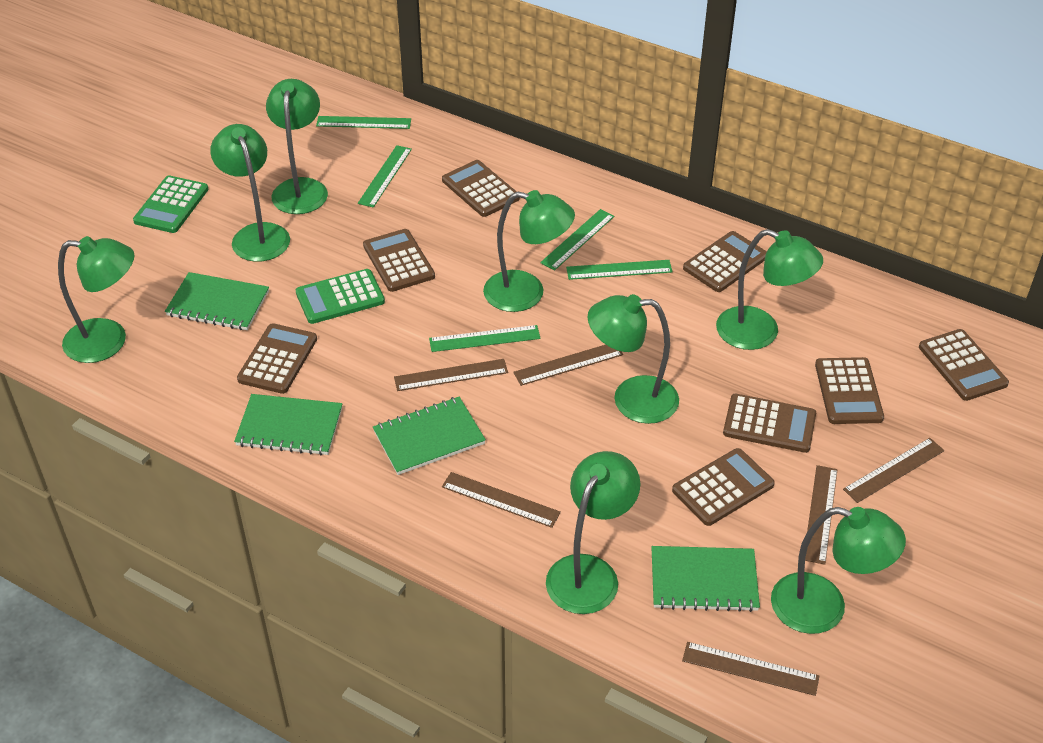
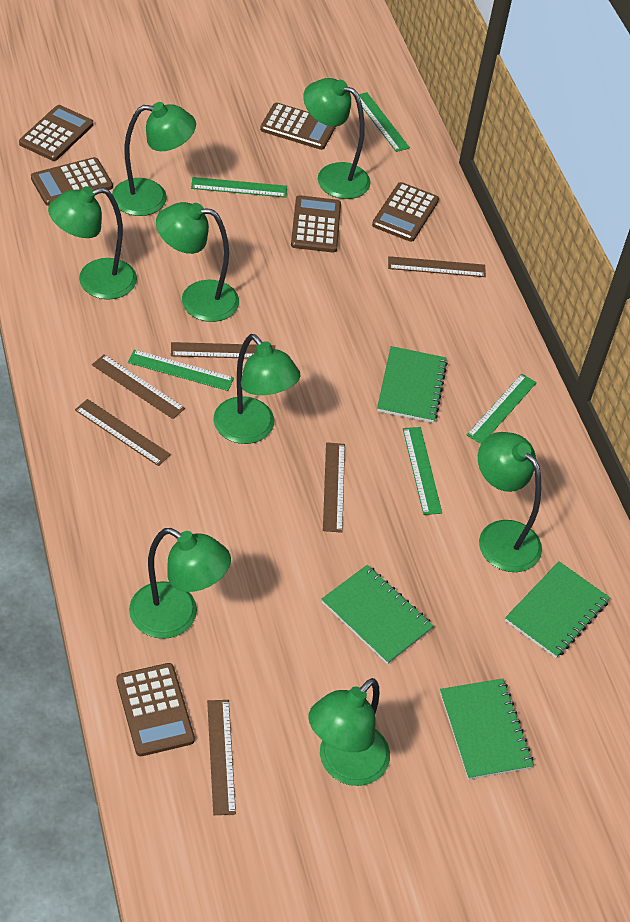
brown calculator: 8 -> 6
green calculator: 2 -> 0

